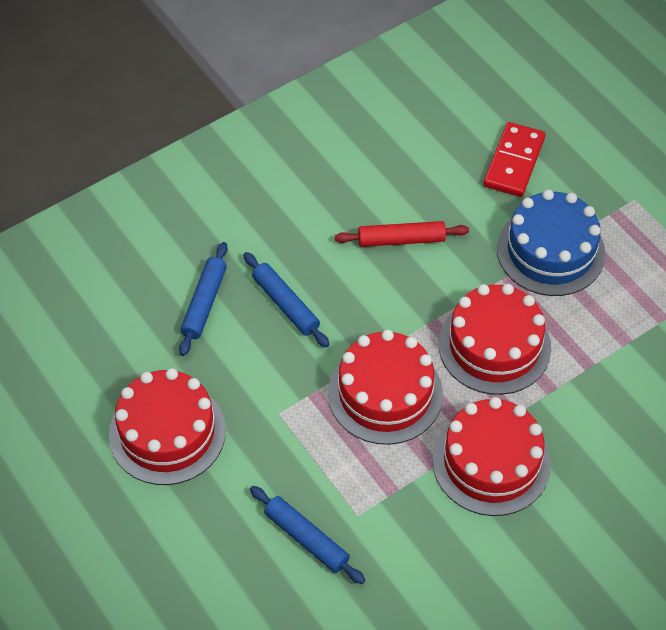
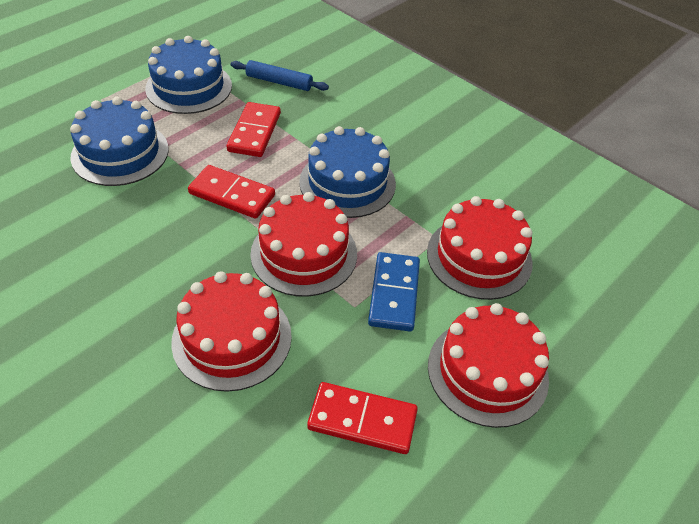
blue cake: 1 -> 3
blue domino: 0 -> 1
blue rolling pin: 3 -> 1
red domino: 1 -> 3
red rolling pin: 1 -> 0

